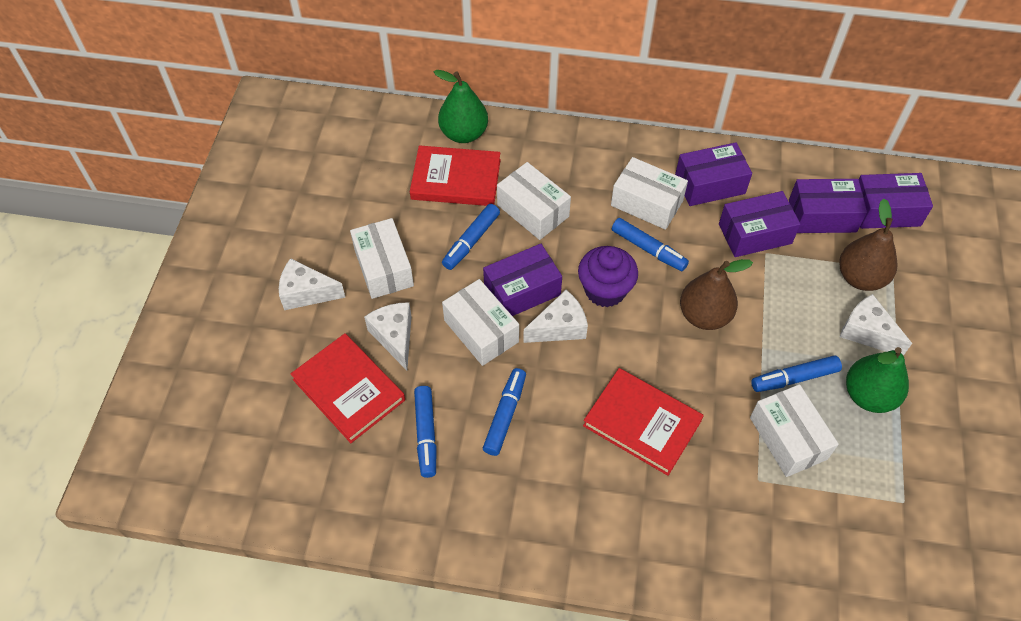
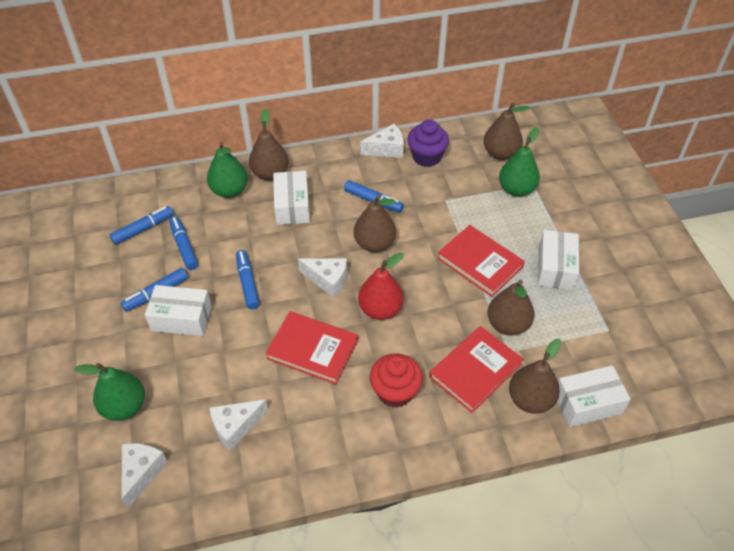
brown pear: 2 -> 5
green pear: 2 -> 3
purple box: 5 -> 0
red cupcake: 0 -> 1
red pear: 0 -> 1
white box: 5 -> 4

